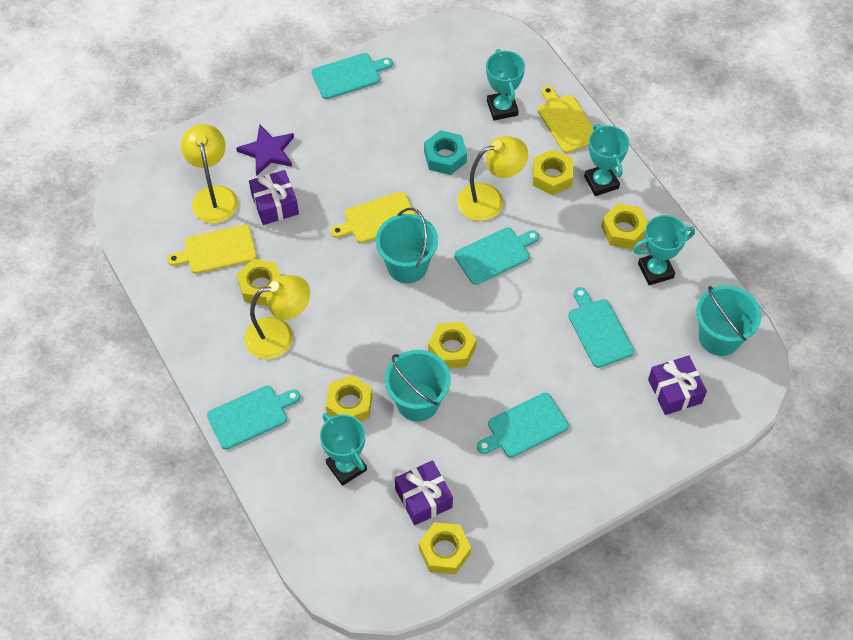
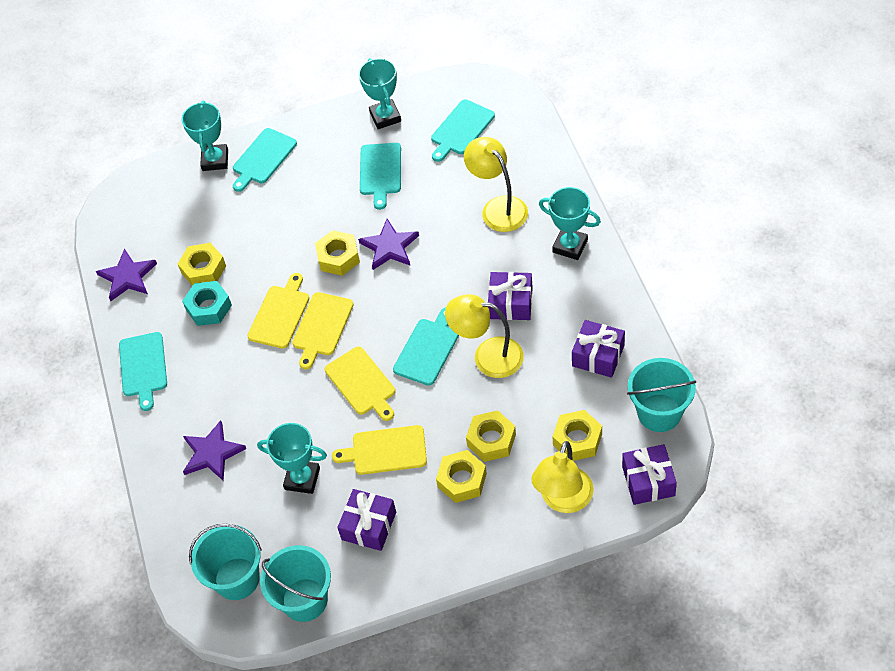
purple gift: 3 -> 4
purple star: 1 -> 3
yellow cutting board: 3 -> 4
yellow nut: 6 -> 5

